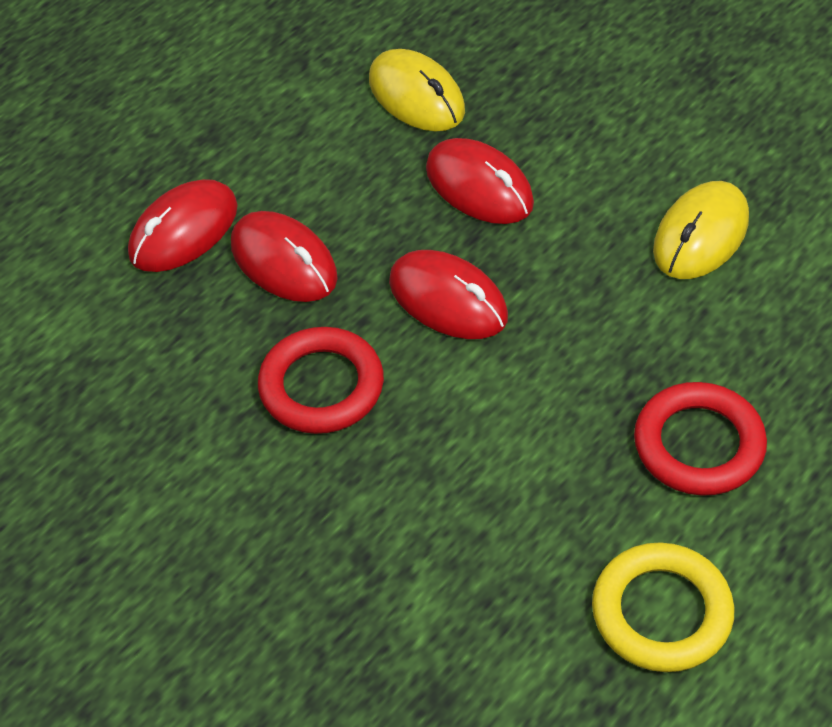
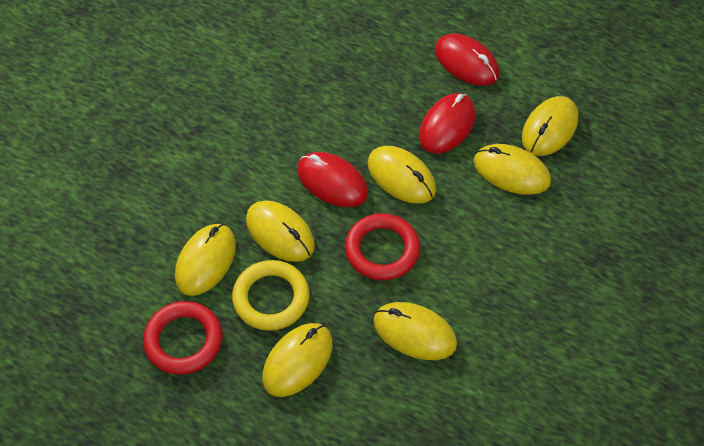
red mouse: 4 -> 3
yellow mouse: 2 -> 7

